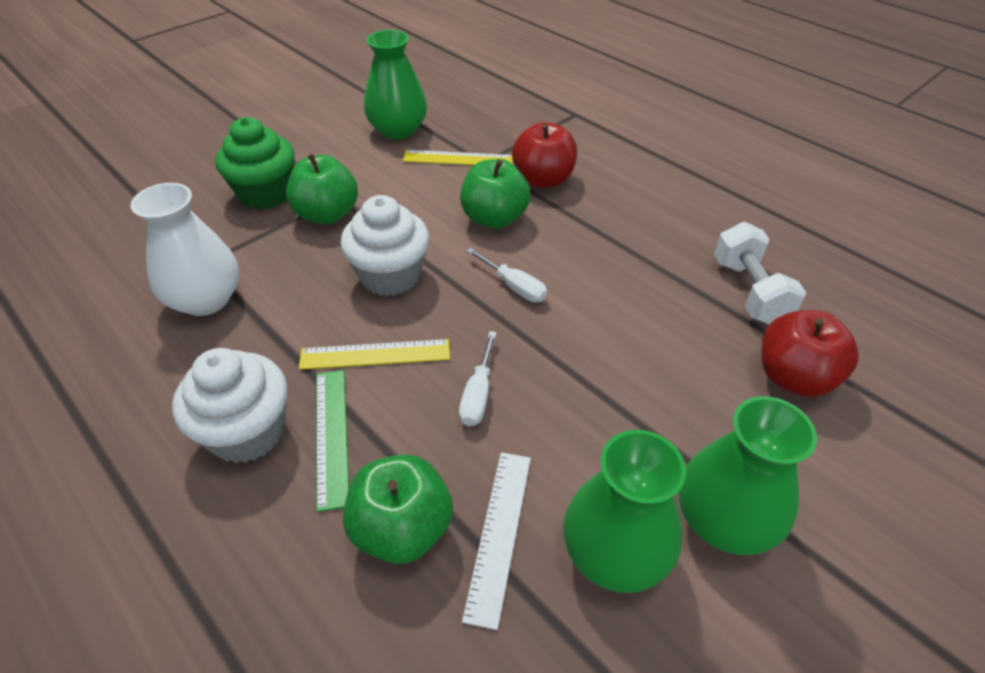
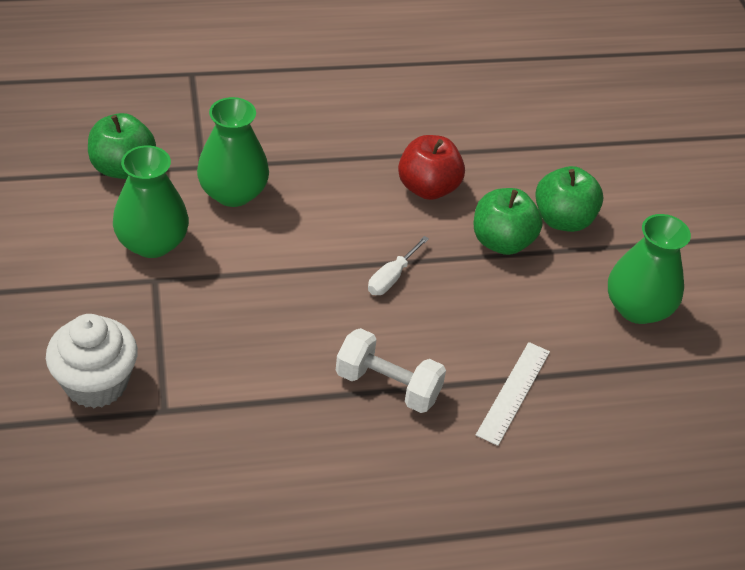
green cupcake: 1 -> 0
green ruler: 1 -> 0
red apple: 2 -> 1
white cupcake: 2 -> 1
white screwdriver: 2 -> 1
white vase: 1 -> 0
yellow ruler: 2 -> 0

